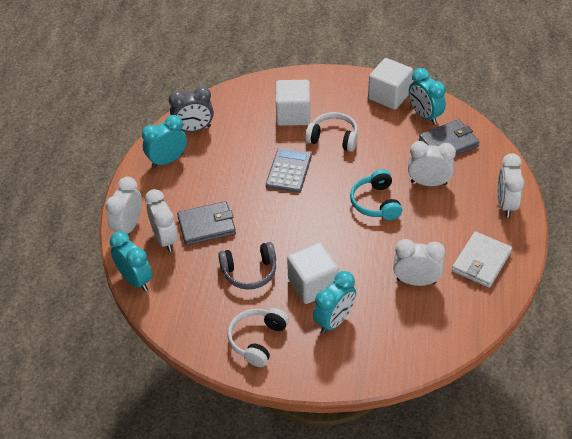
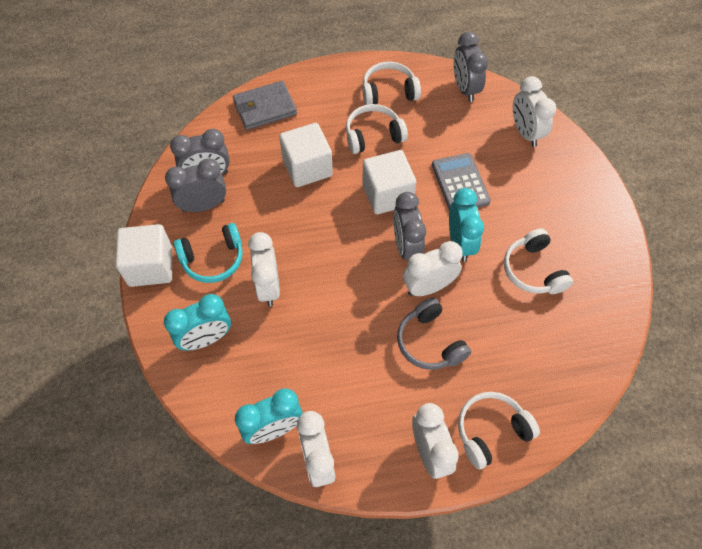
grey clock: 1 -> 4
grey wallet: 2 -> 1
turquoise clock: 4 -> 3
white headphones: 2 -> 4
white wallet: 1 -> 0

